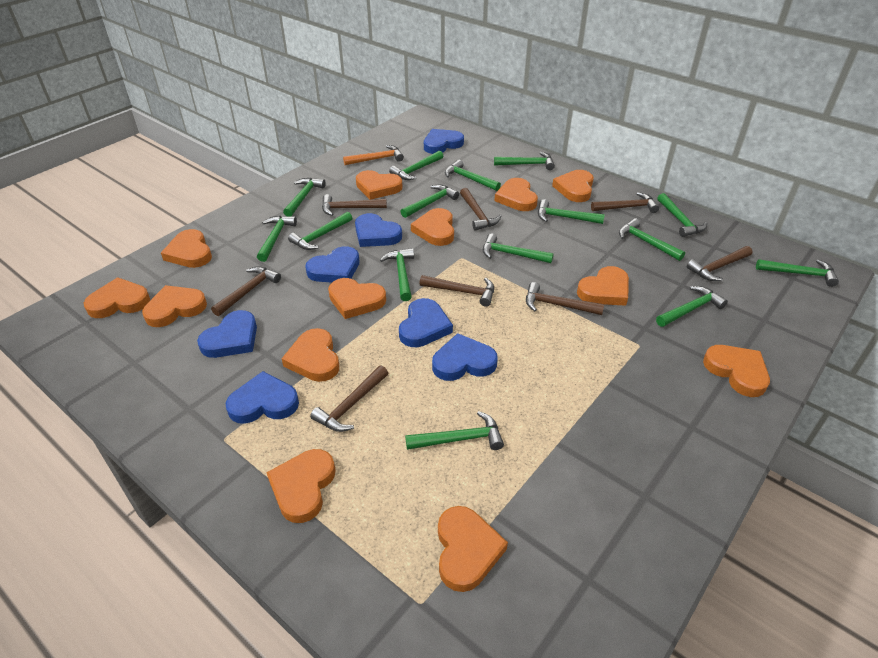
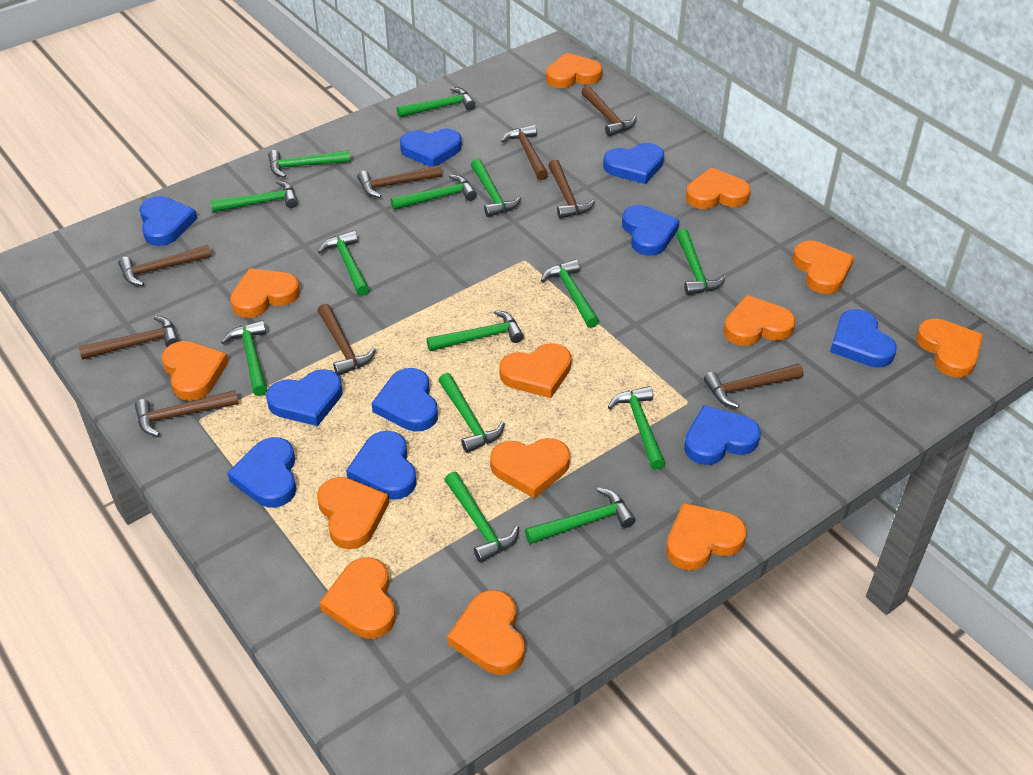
blue heart: 7 -> 10
brown hammer: 8 -> 9
green hammer: 15 -> 14
orange hammer: 1 -> 0

